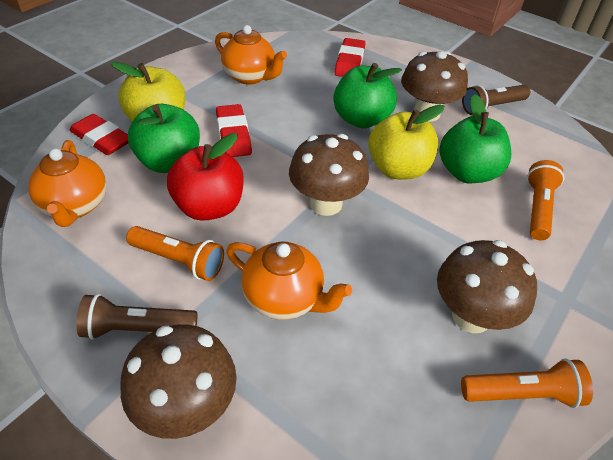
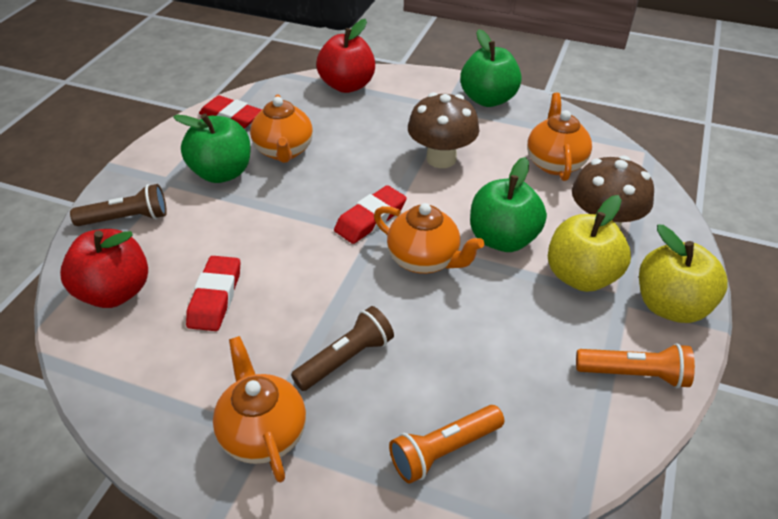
brown mushroom: 4 -> 2
orange flashlight: 3 -> 2
orange teapot: 3 -> 4
red apple: 1 -> 2

